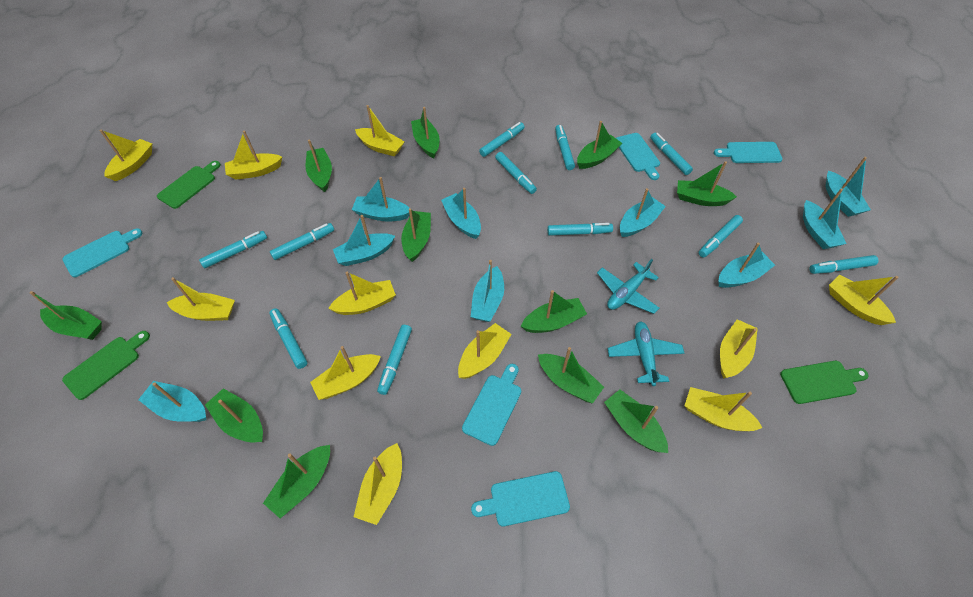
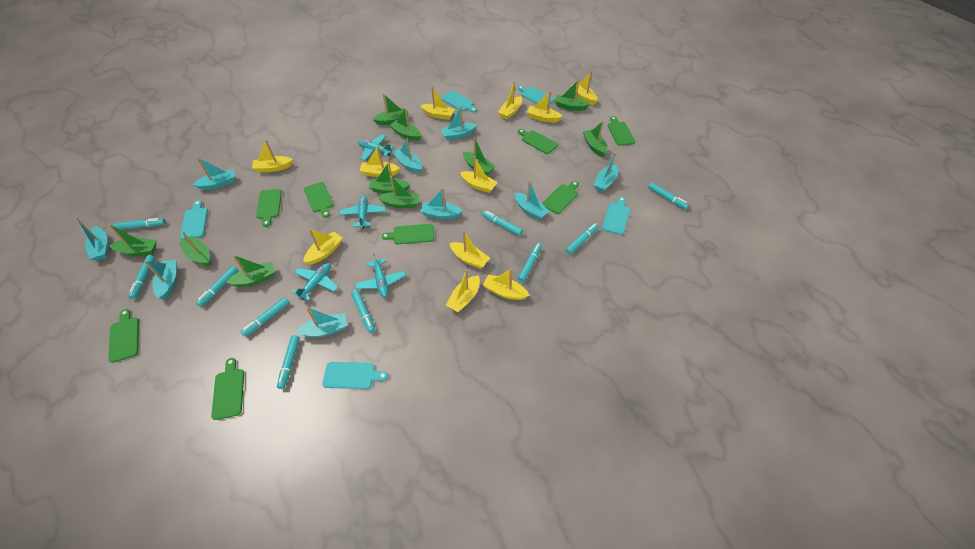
green boat: 11 -> 10
green cutting board: 3 -> 8
turquoise marker: 11 -> 10
turquoise plane: 2 -> 4

